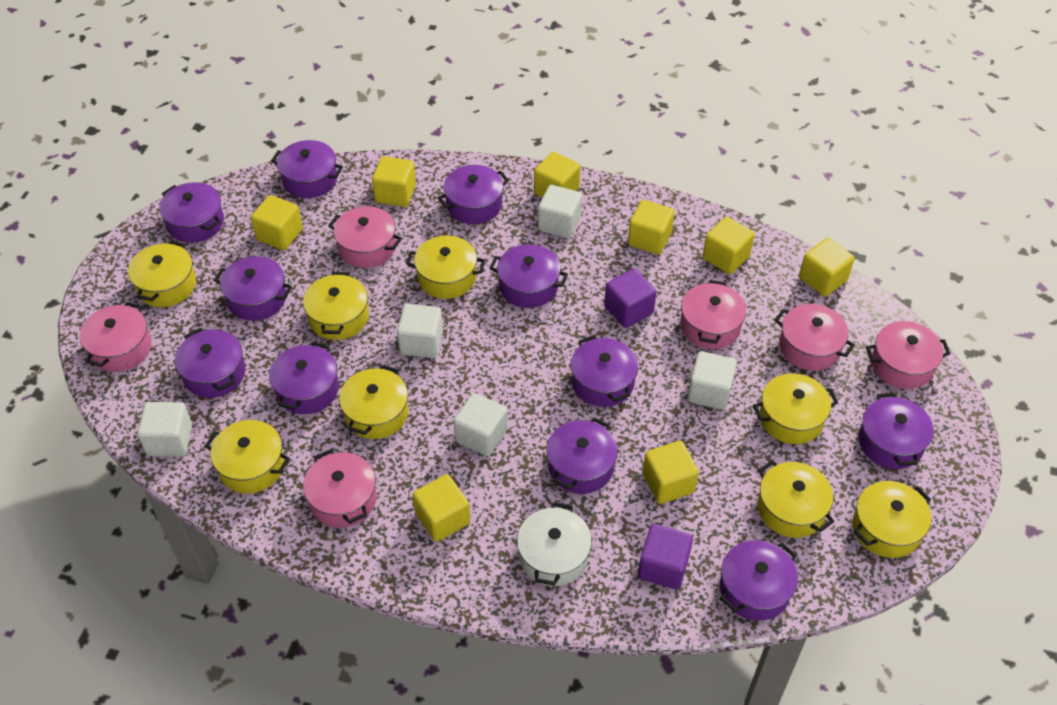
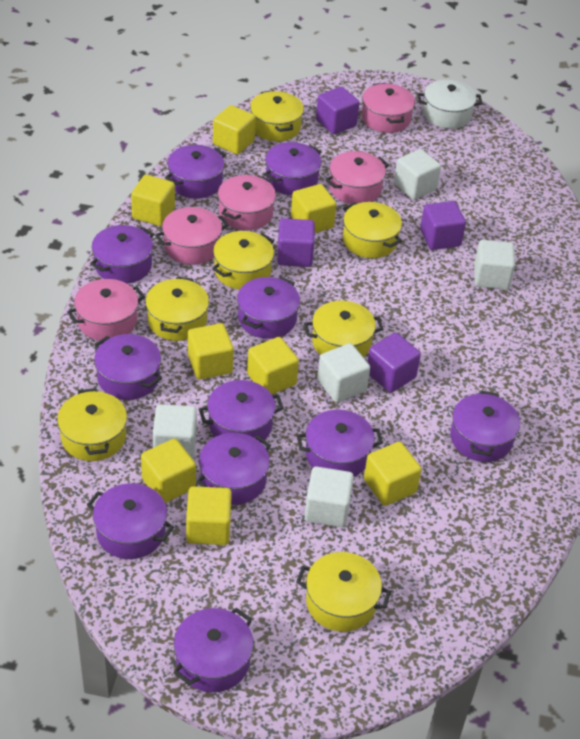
pink pot: 6 -> 5
purple cube: 2 -> 4
yellow pot: 8 -> 7

